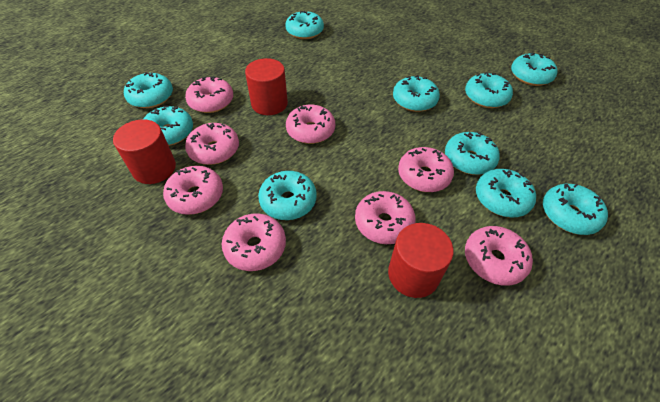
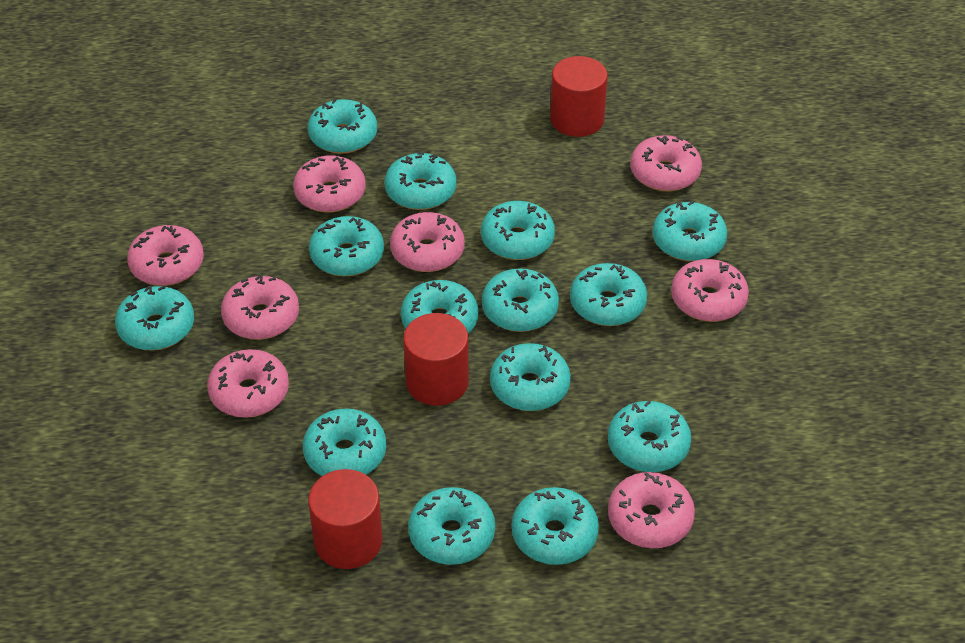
turquoise donut: 10 -> 14

